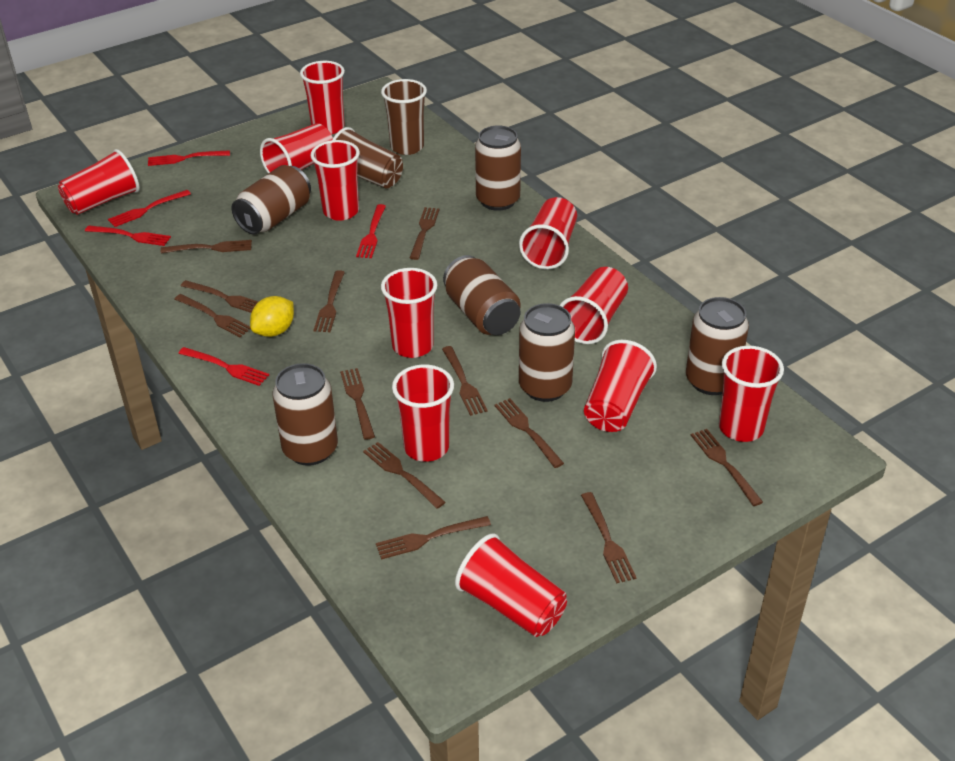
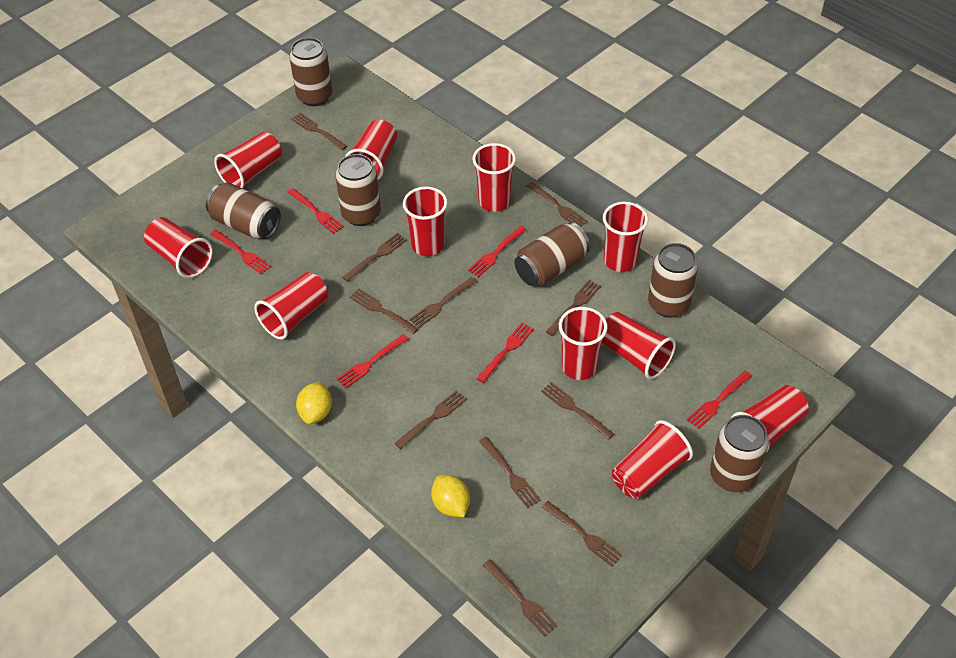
brown cup: 2 -> 0
brown fork: 12 -> 11
red fork: 5 -> 6
yellow lemon: 1 -> 2

